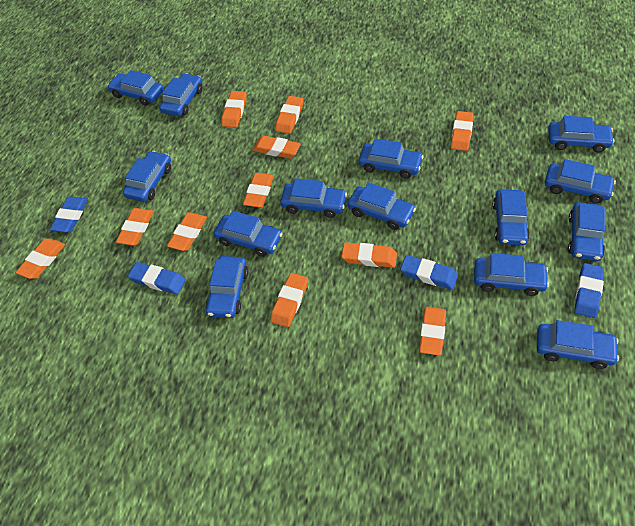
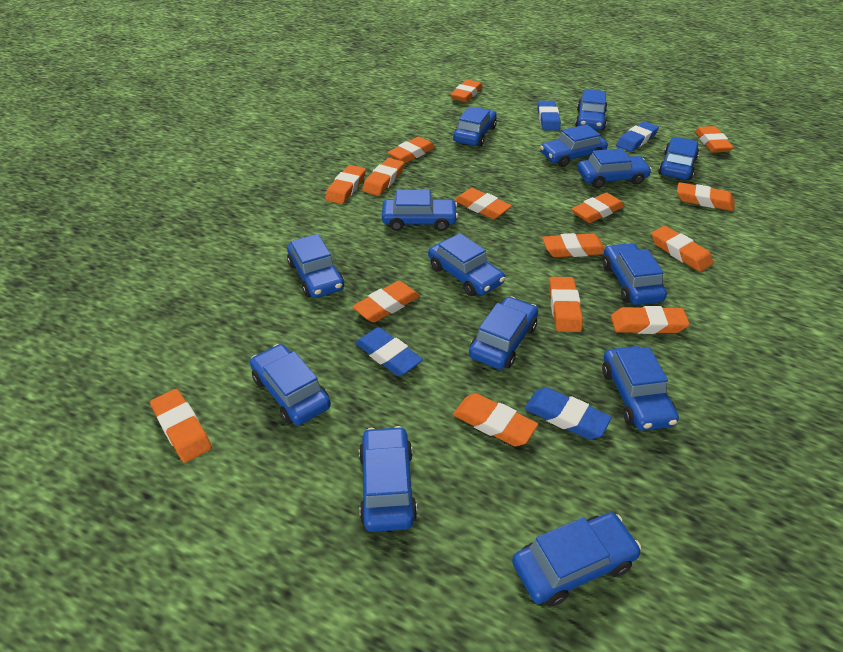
orange eraser: 11 -> 15

